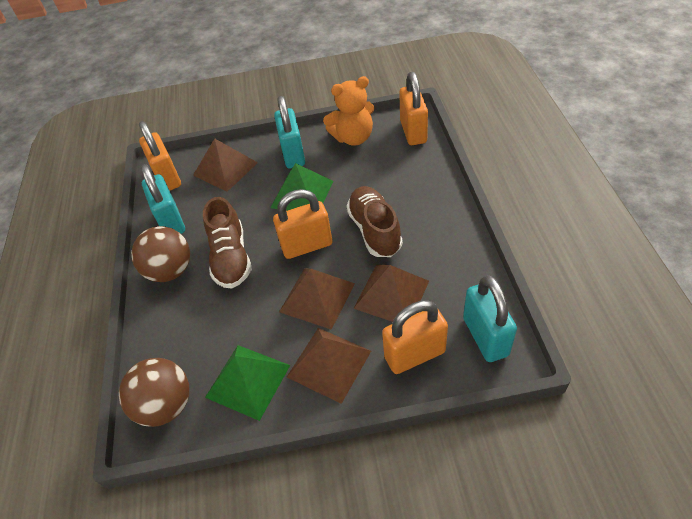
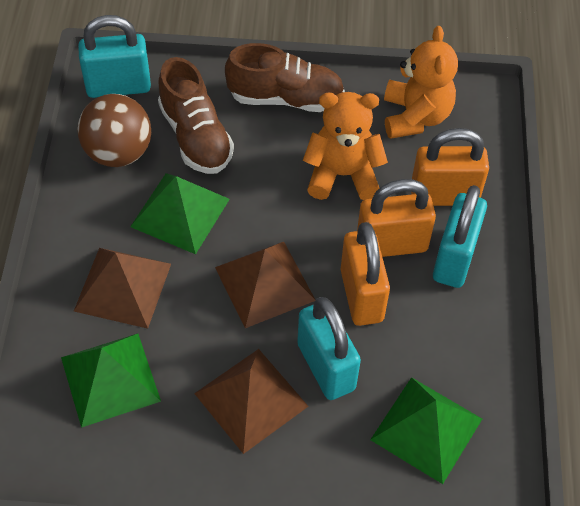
brown ball: 2 -> 1
brown pyramid: 4 -> 3
green pyramid: 2 -> 3
orange padlock: 4 -> 3
orange teddy bear: 1 -> 2

